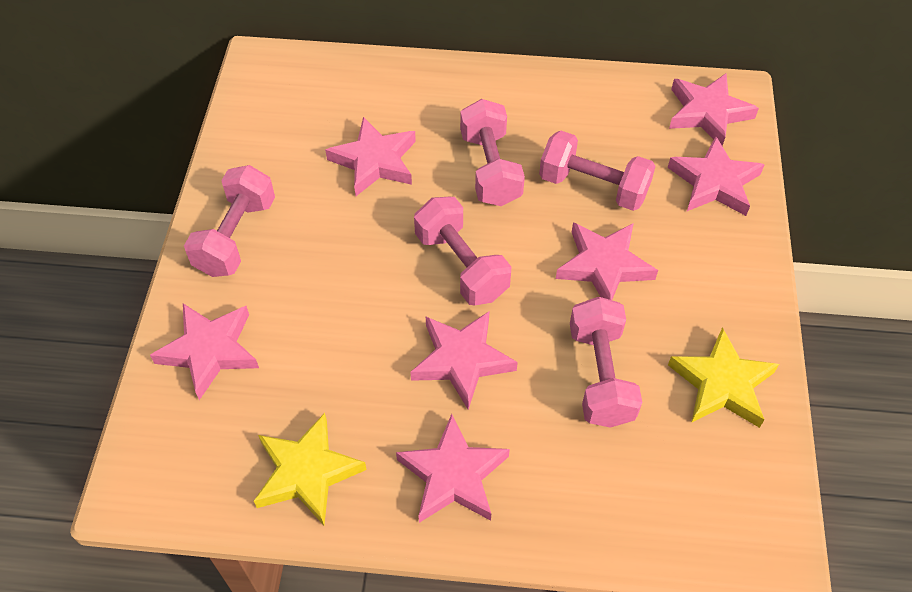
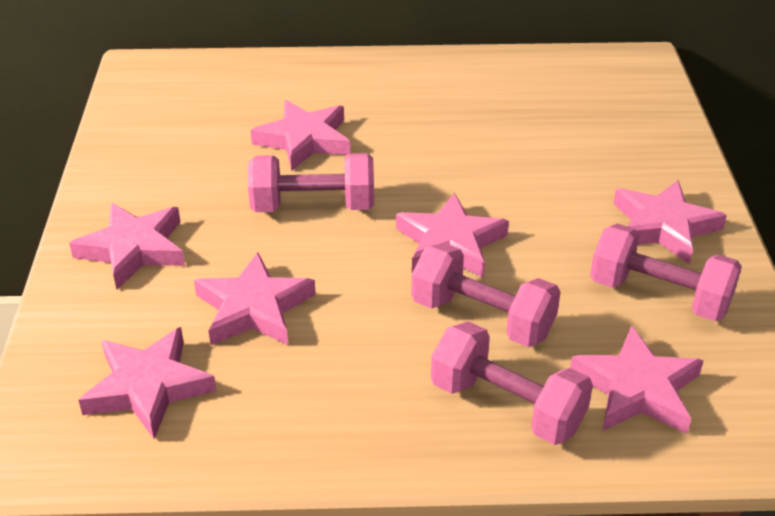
pink dumbbell: 5 -> 4
yellow star: 2 -> 0

